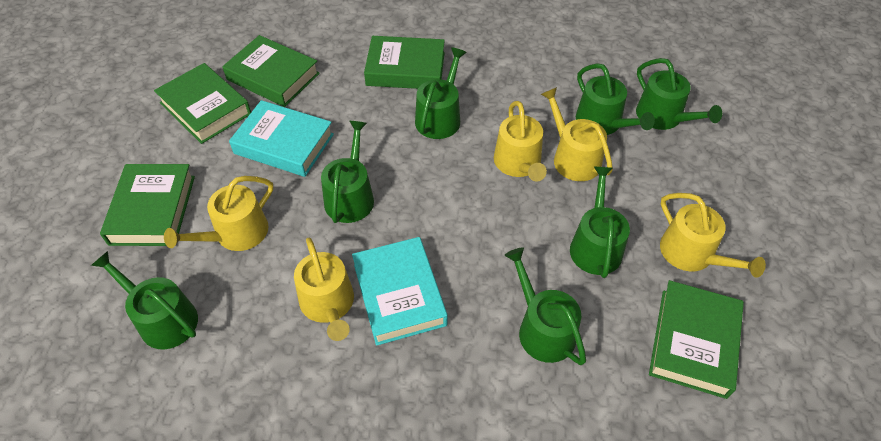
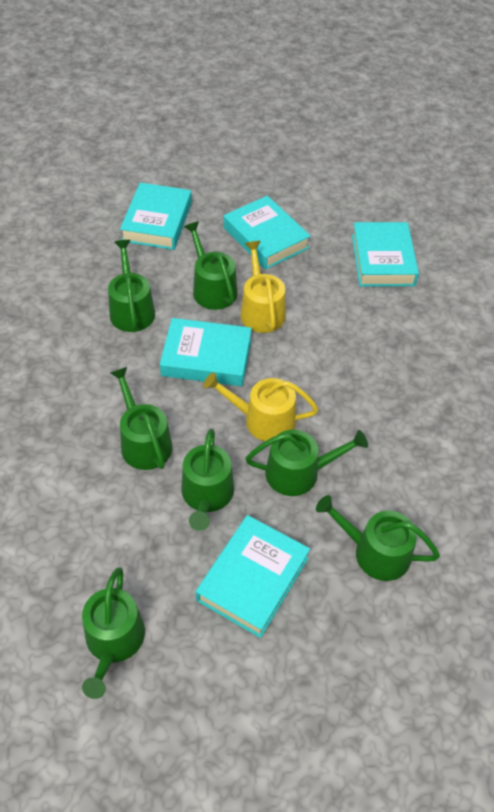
green book: 5 -> 0
turquoise book: 2 -> 5
yellow watering can: 5 -> 2

